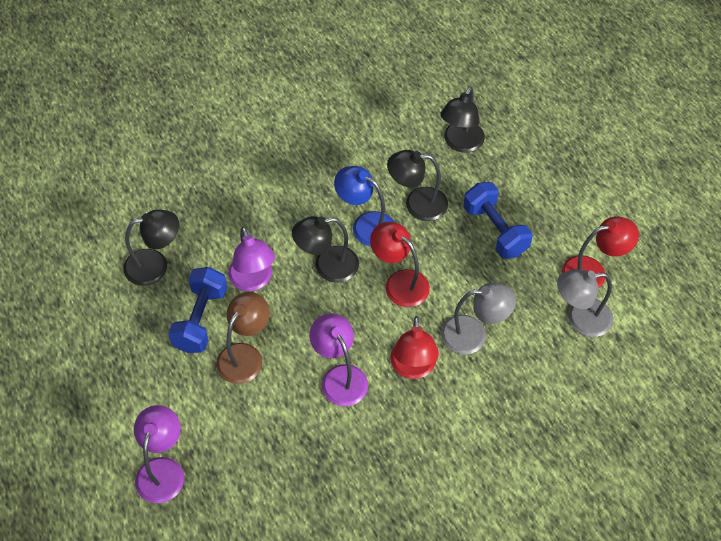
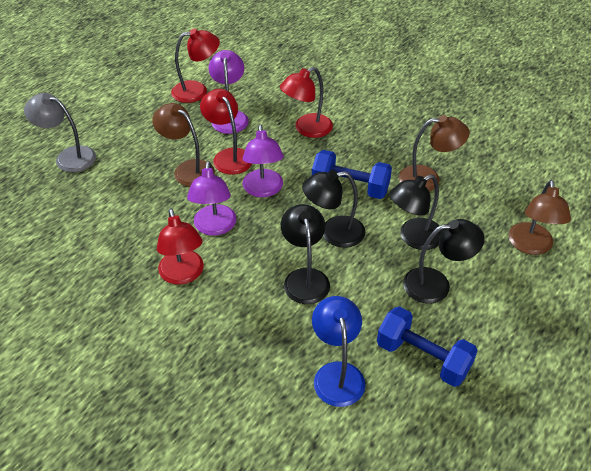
brown lamp: 1 -> 3
grey lamp: 2 -> 1
red lamp: 3 -> 4

